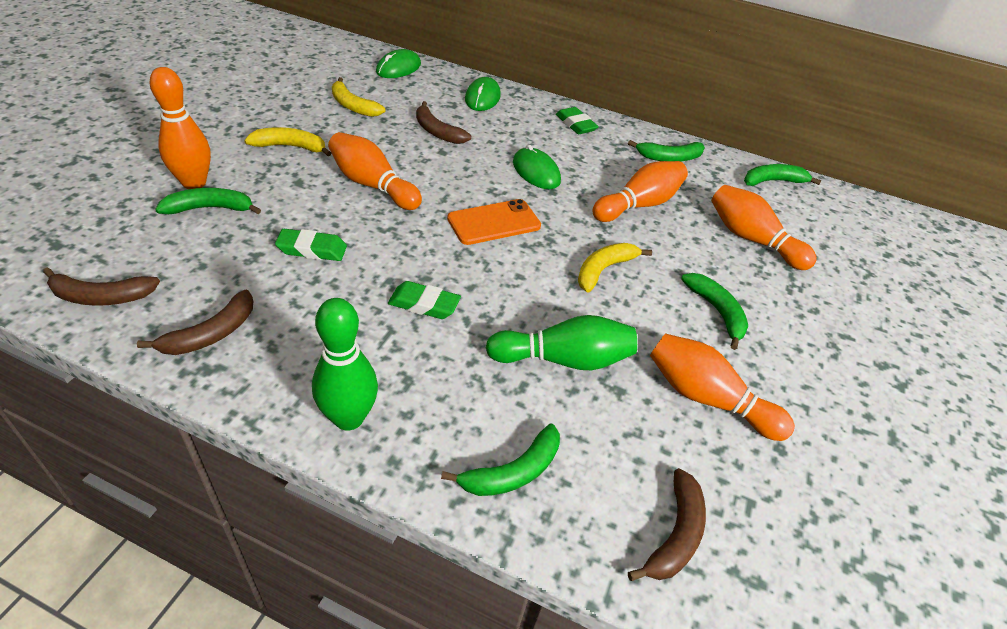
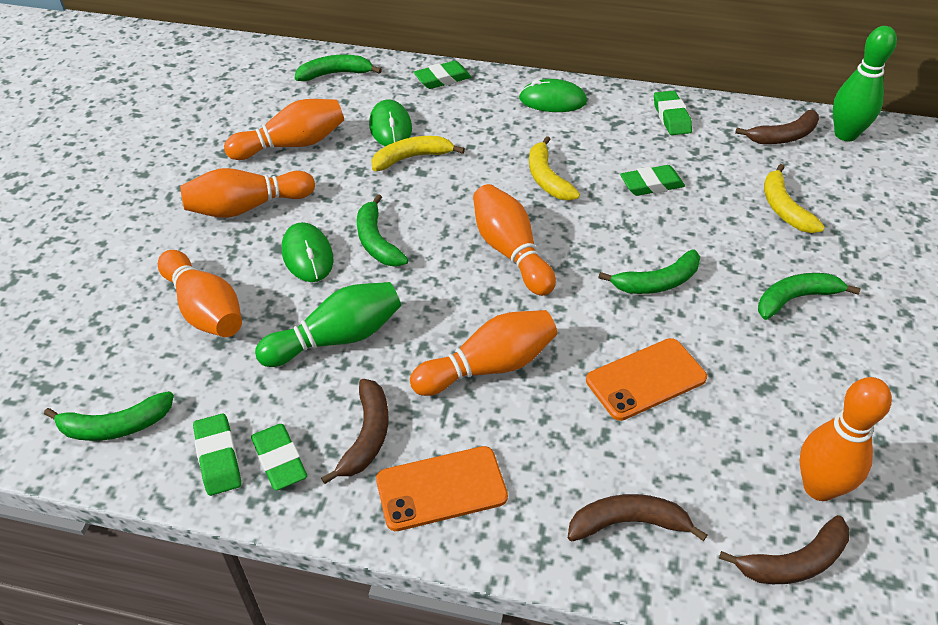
green eraser: 3 -> 5
orange bowling pin: 5 -> 6
orange phone: 1 -> 2

